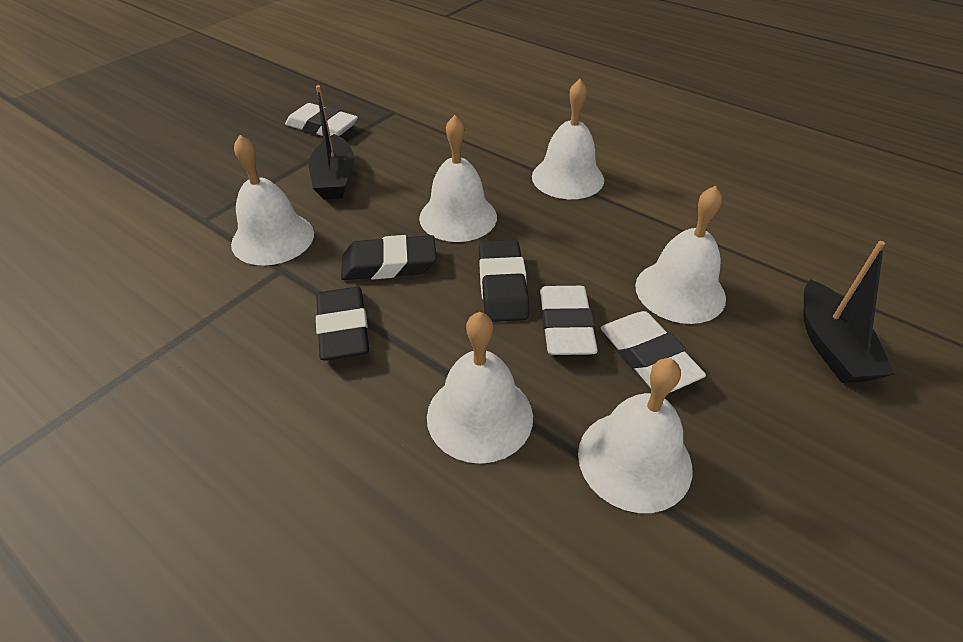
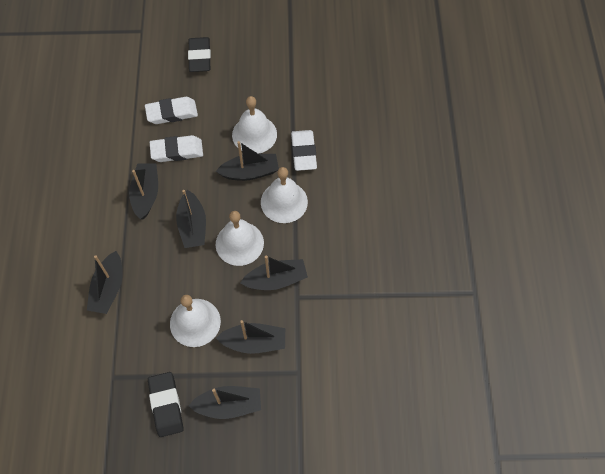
black boat: 2 -> 7
black eraser: 3 -> 2
white bell: 6 -> 4

